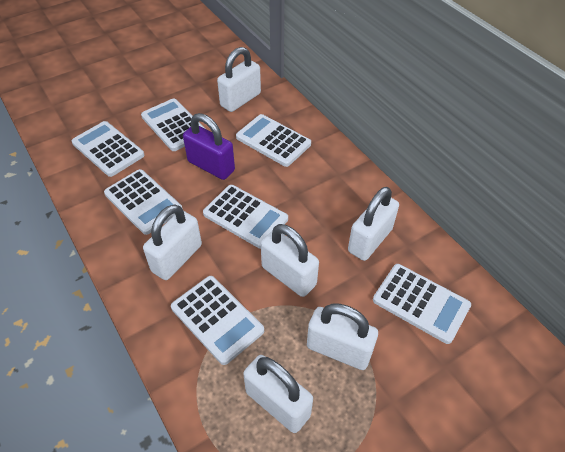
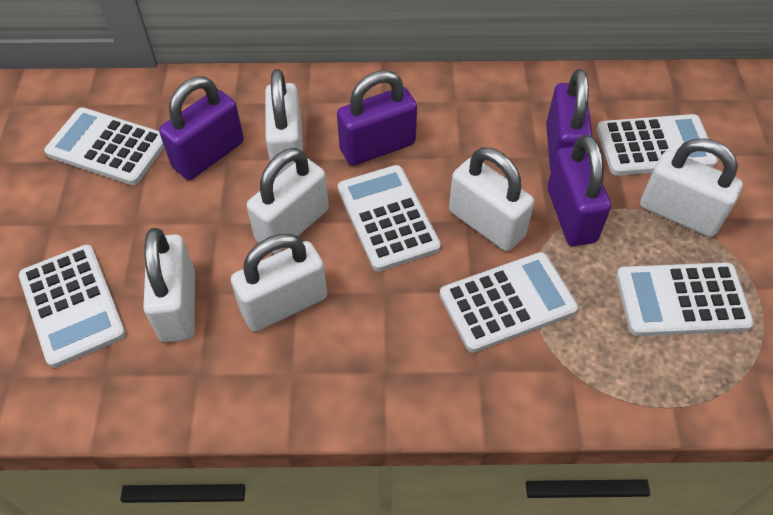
purple padlock: 1 -> 4
white calculator: 7 -> 6

